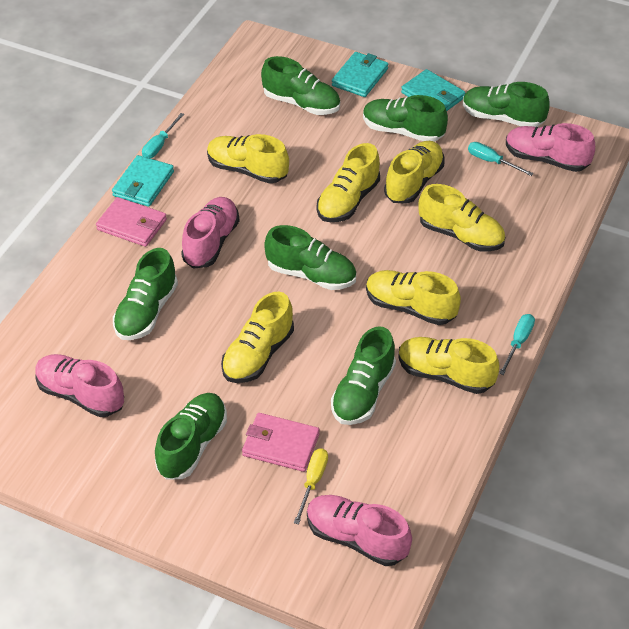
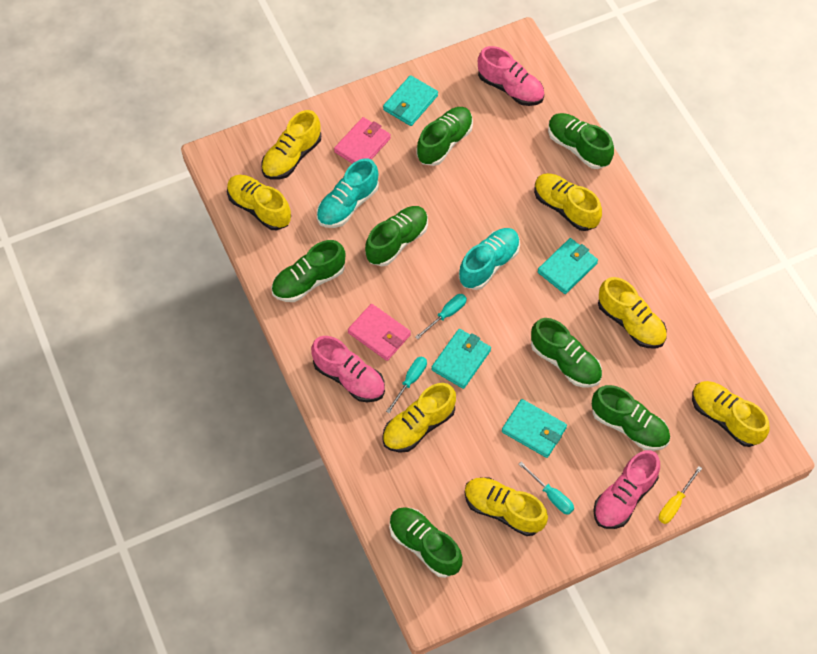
pink shoe: 4 -> 3
turquoise shoe: 0 -> 2
turquoise wallet: 3 -> 4

